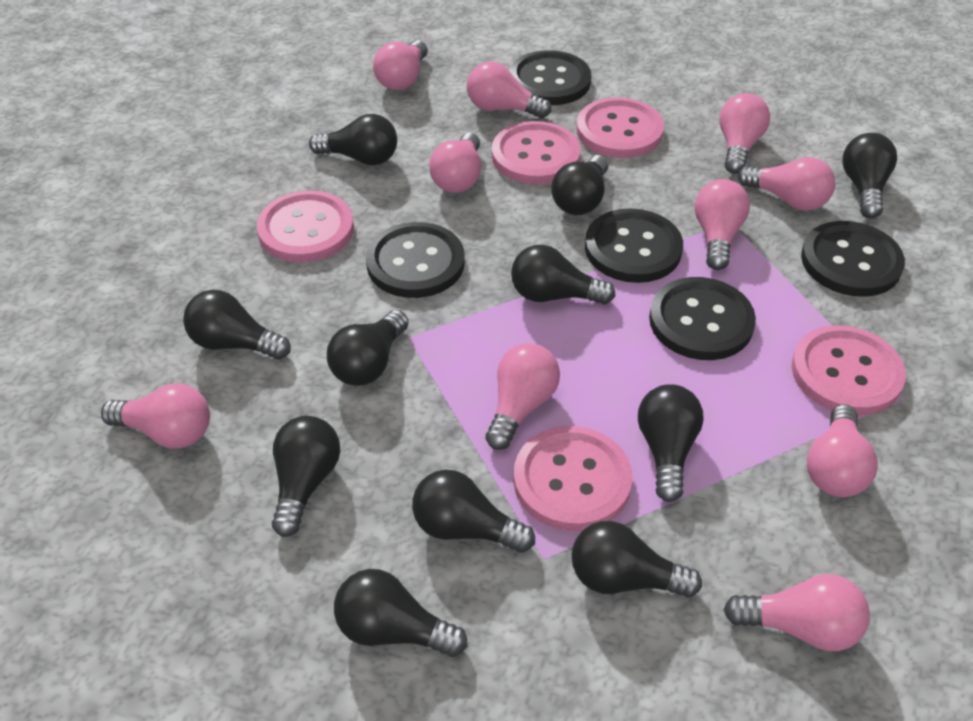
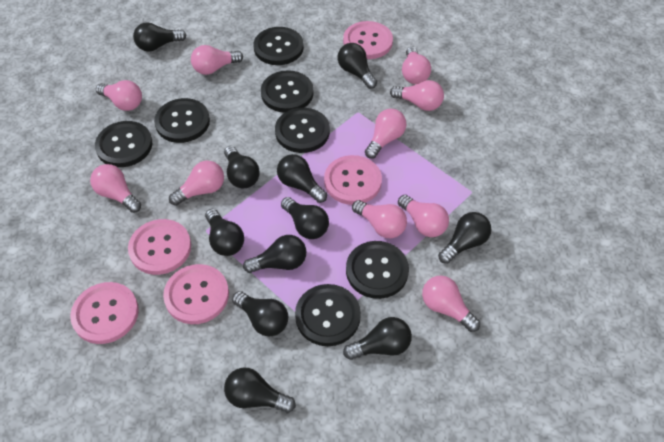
black button: 5 -> 7

